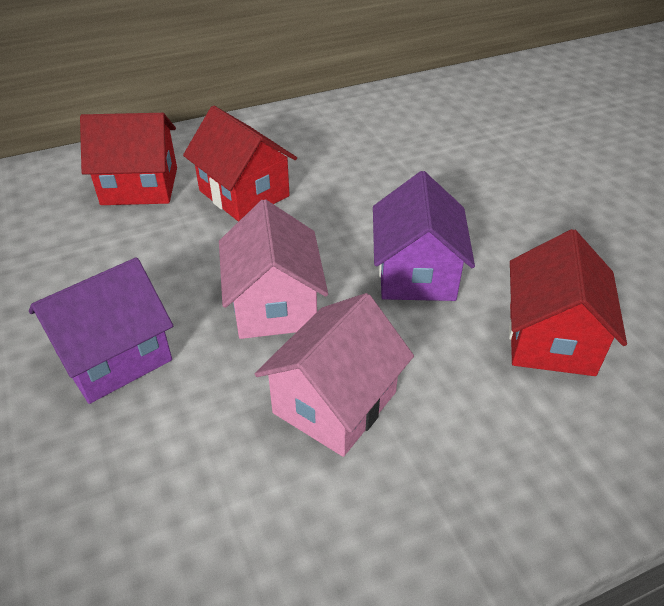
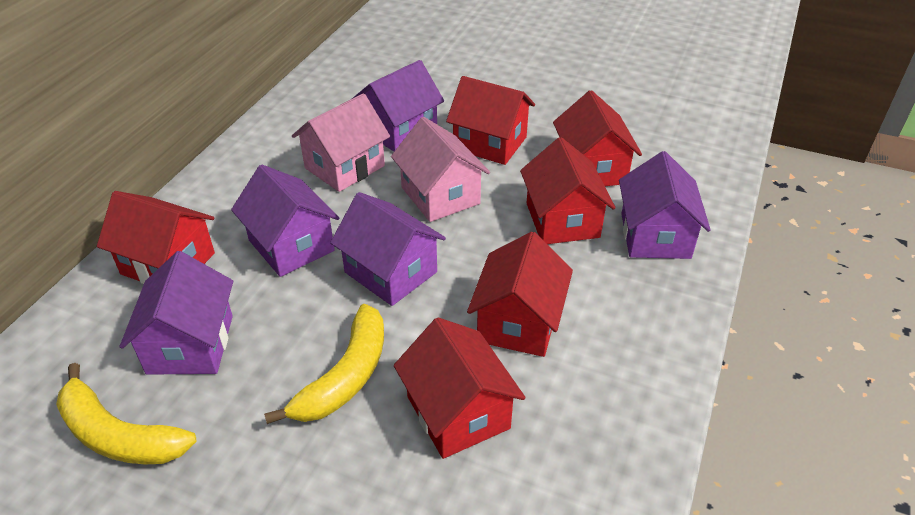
purple house: 2 -> 5
red house: 3 -> 6
yellow banana: 0 -> 2

